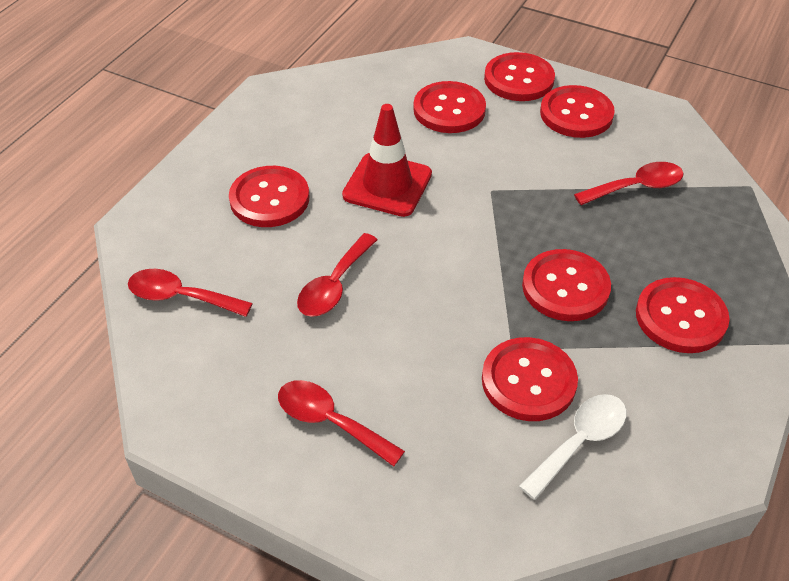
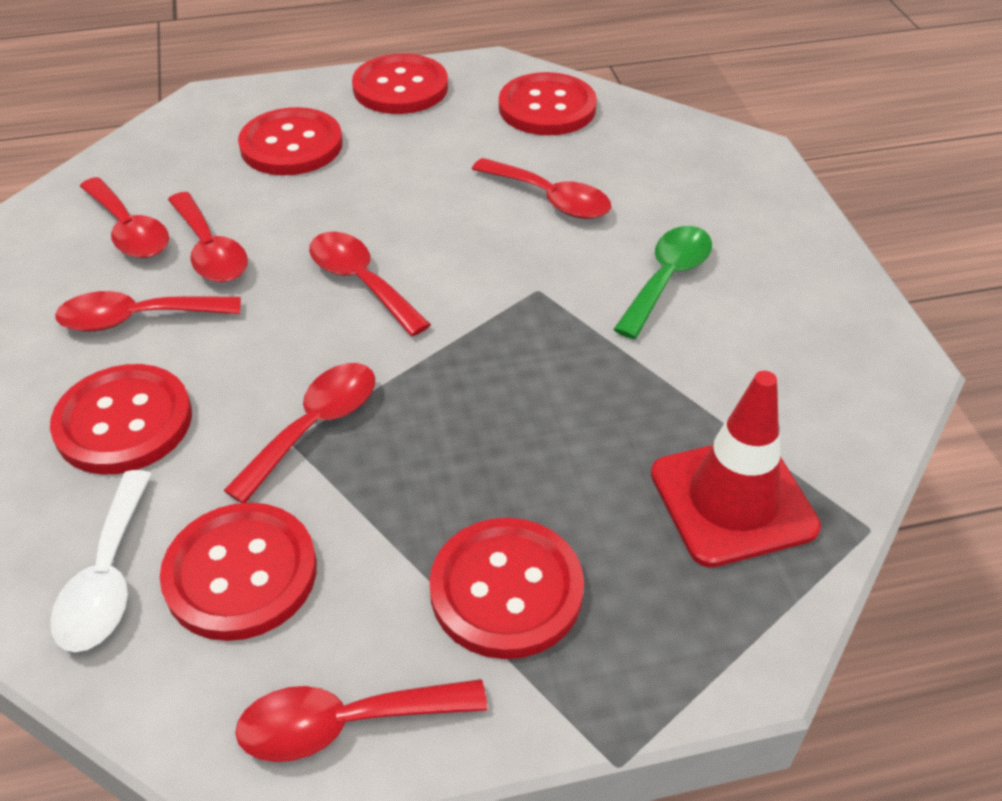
green spoon: 0 -> 1
red button: 7 -> 6
red spoon: 4 -> 7

